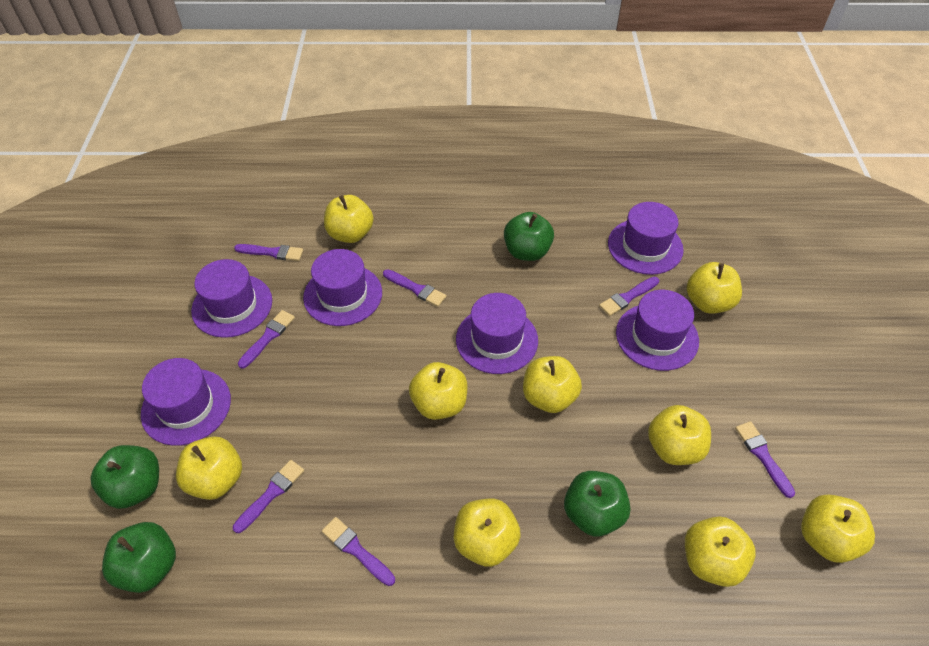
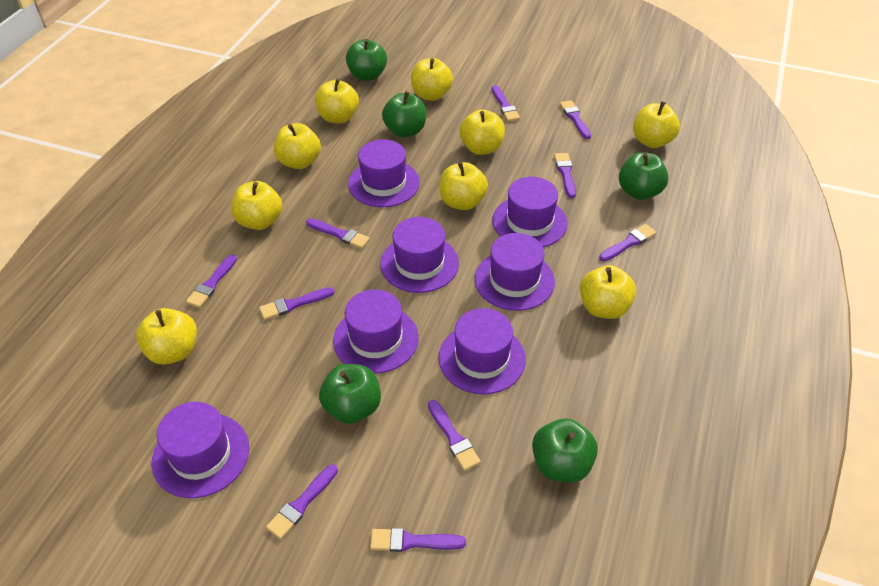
green apple: 4 -> 5
purple brush: 7 -> 10
purple hat: 6 -> 7

